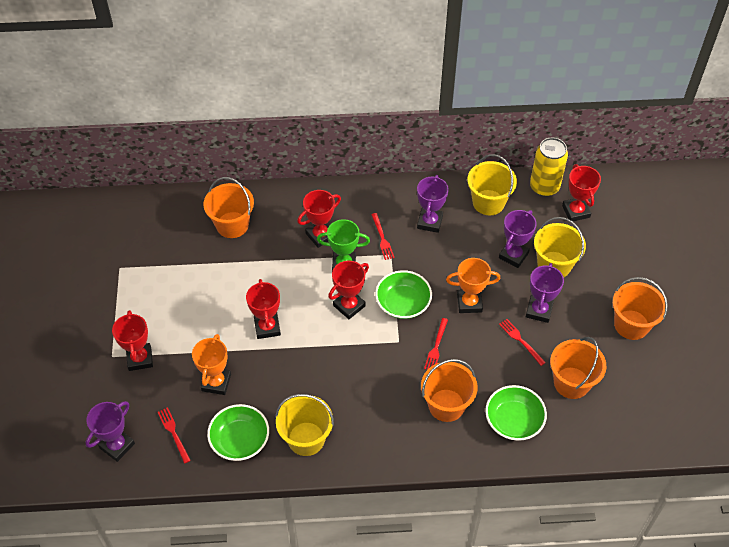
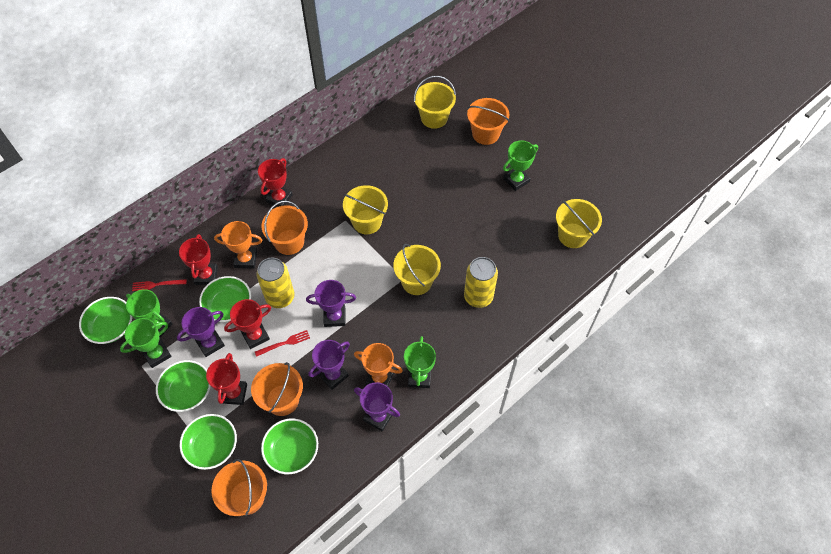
green bowl: 3 -> 5
green trophy: 1 -> 4
red fork: 4 -> 2
red trophy: 5 -> 4
yellow bucket: 3 -> 4
yellow can: 1 -> 2

